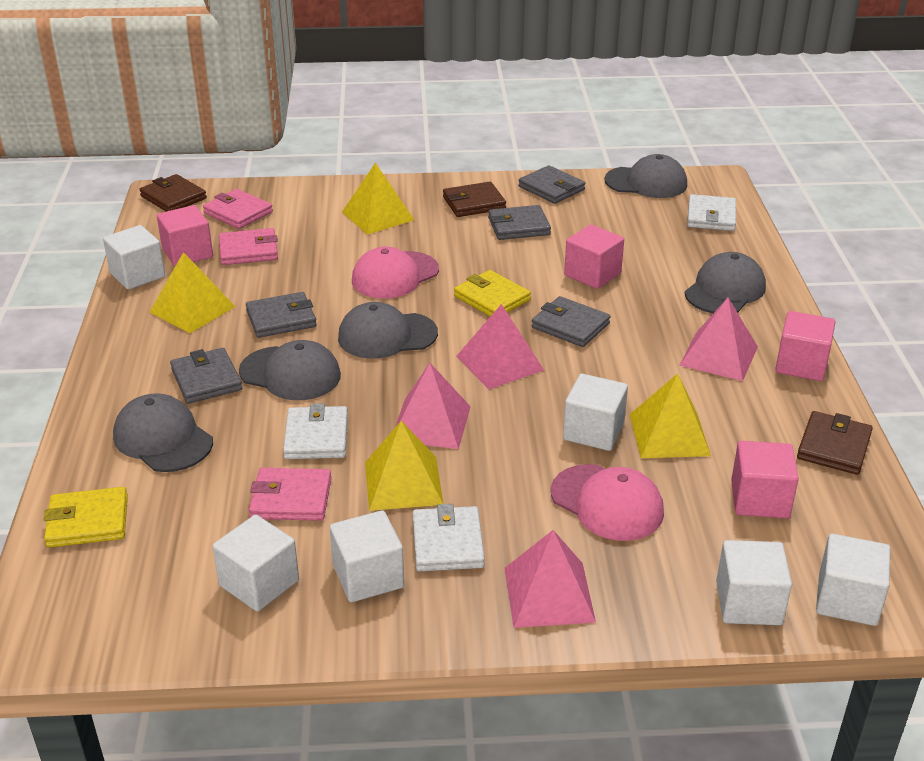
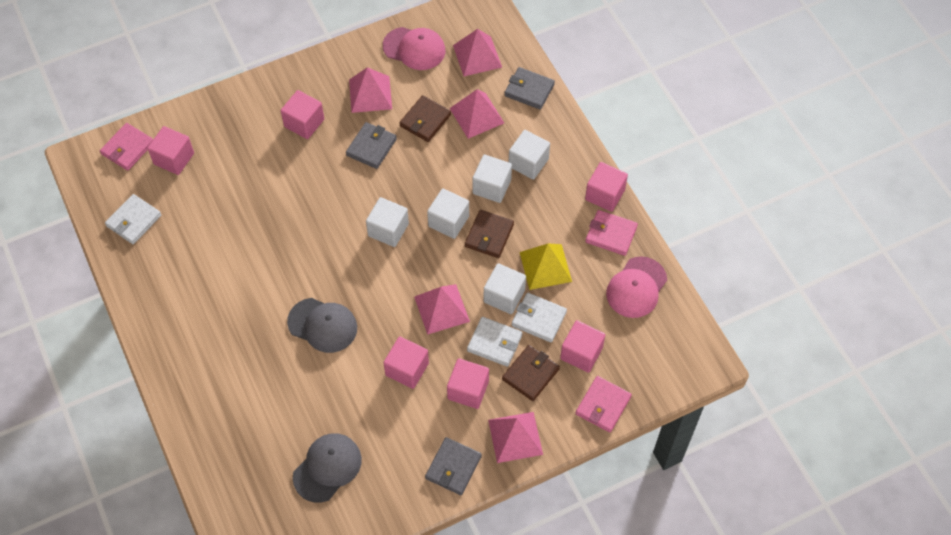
grey cap: 5 -> 2
grey wallet: 5 -> 3
pink cube: 4 -> 6
pink pyramid: 4 -> 5
white cube: 6 -> 5
yellow pyramid: 4 -> 1
yellow wallet: 2 -> 0

